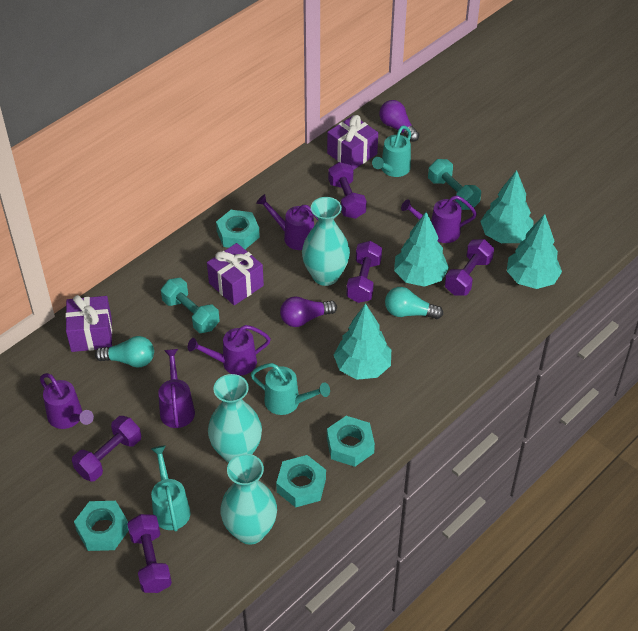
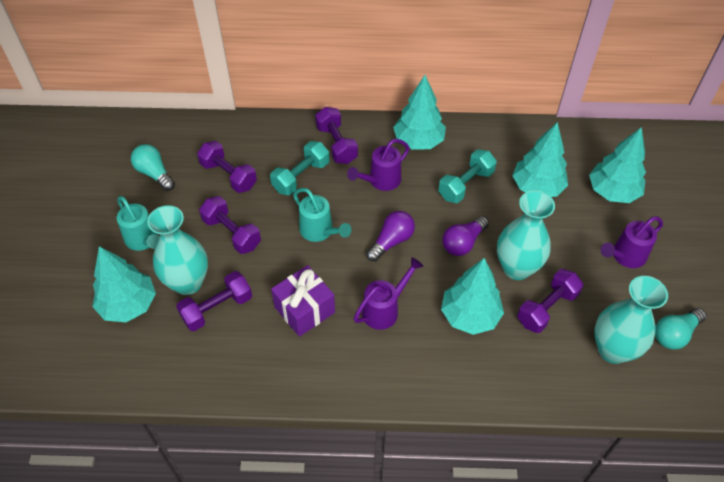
purple gift: 3 -> 1
purple watering can: 5 -> 3
turquoise nut: 4 -> 0
turquoise tree: 4 -> 5
turquoise watering can: 3 -> 2

